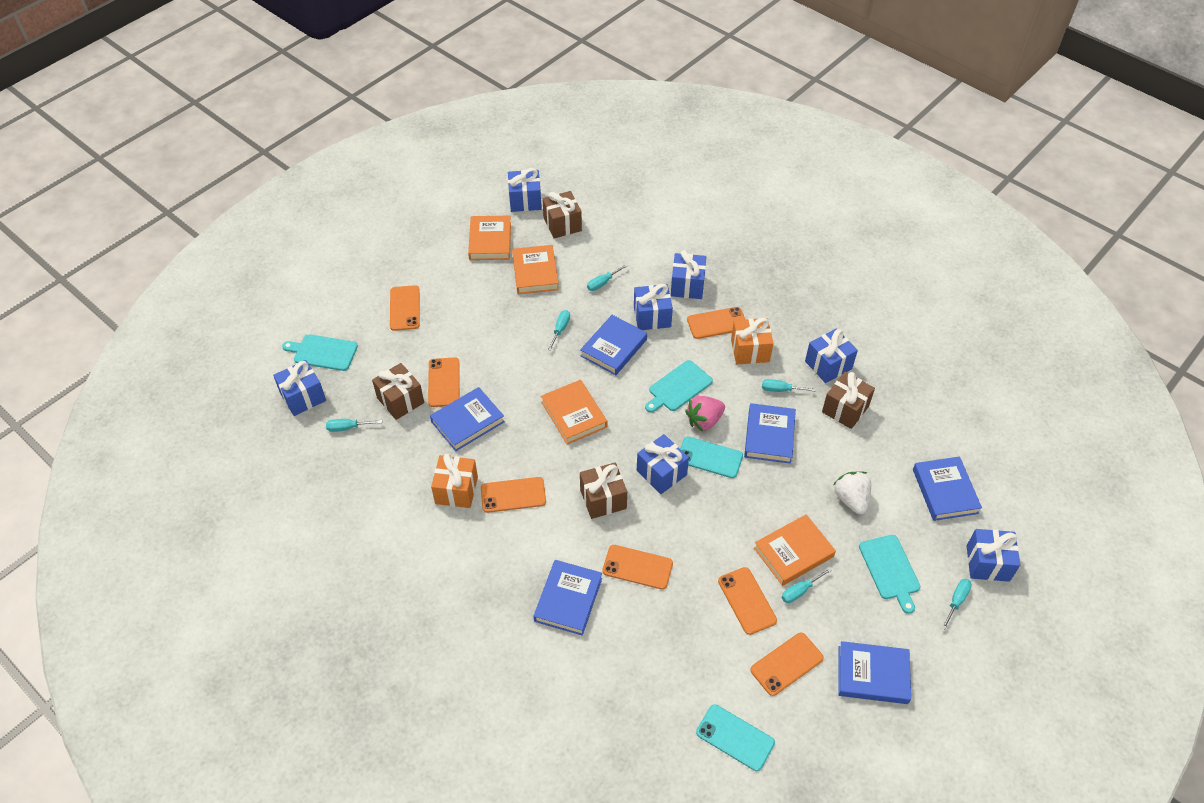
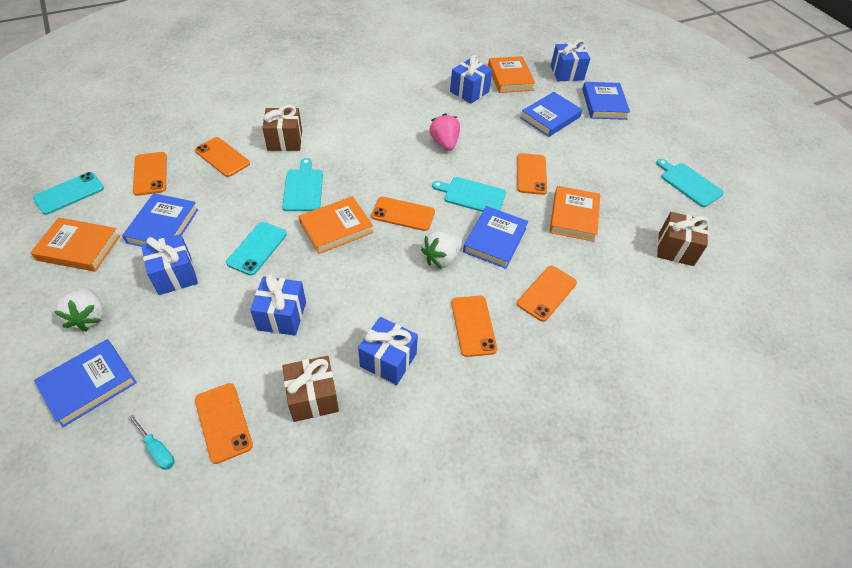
blue book: 6 -> 5
blue gift: 7 -> 5
brown gift: 4 -> 3
orange gift: 2 -> 0
turquoise screwdriver: 6 -> 1
white strawberry: 1 -> 2

